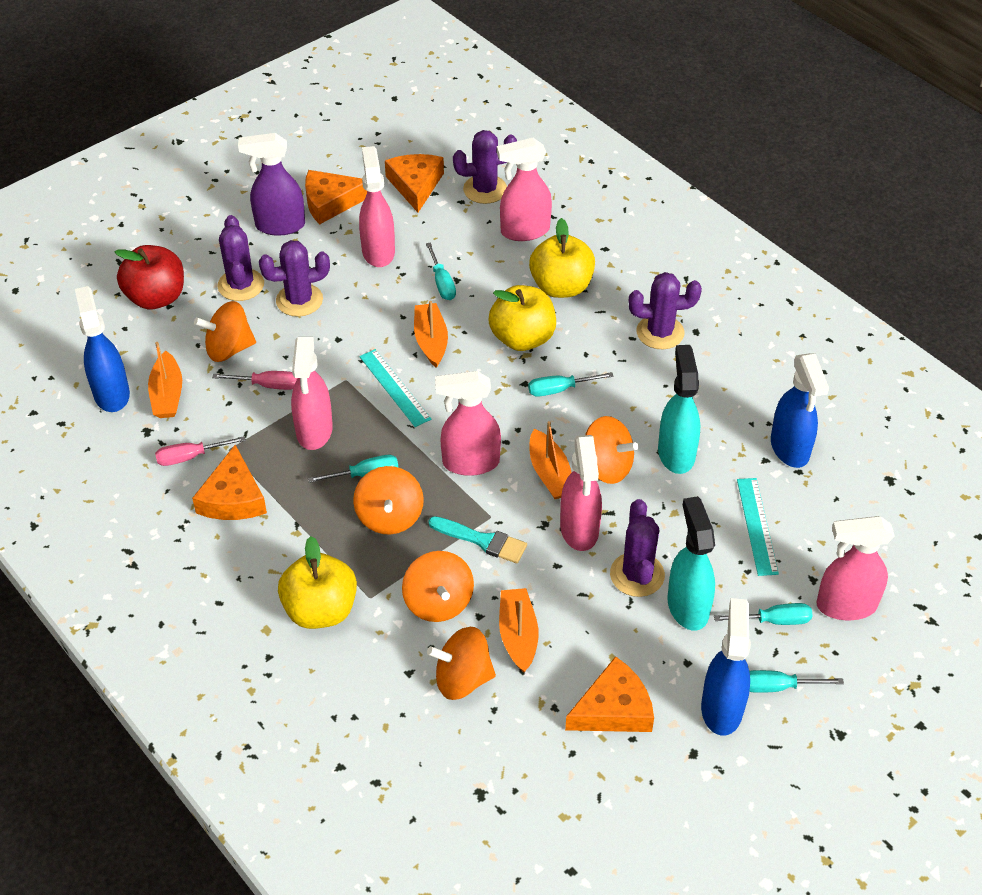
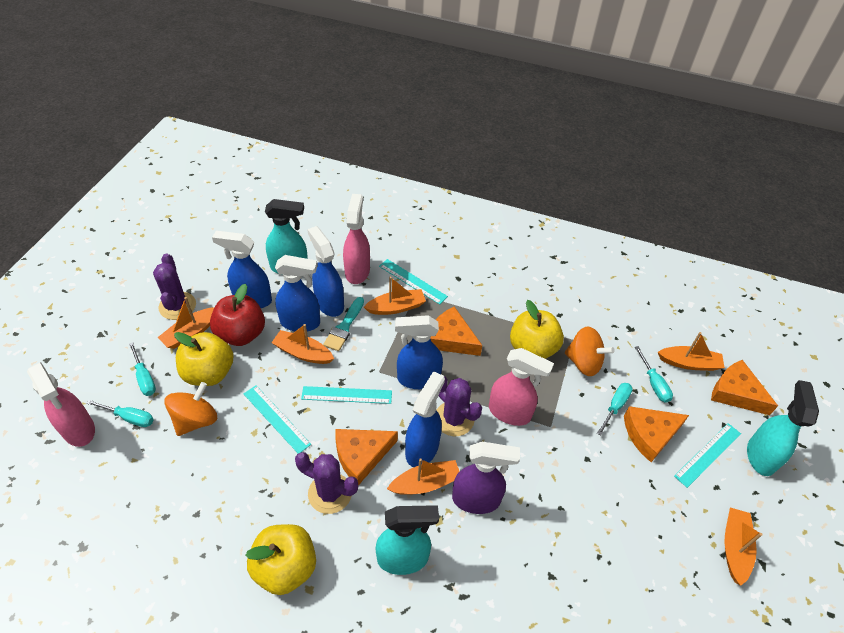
blue spray bottle: 3 -> 5
orange boat: 4 -> 6
orange spinning top: 5 -> 2
pink screwdriver: 2 -> 0
pink spray bottle: 6 -> 3
purple cactus: 5 -> 3
turquoise ruler: 2 -> 4
turquoise screwdriver: 5 -> 4
turquoise spray bottle: 2 -> 3

